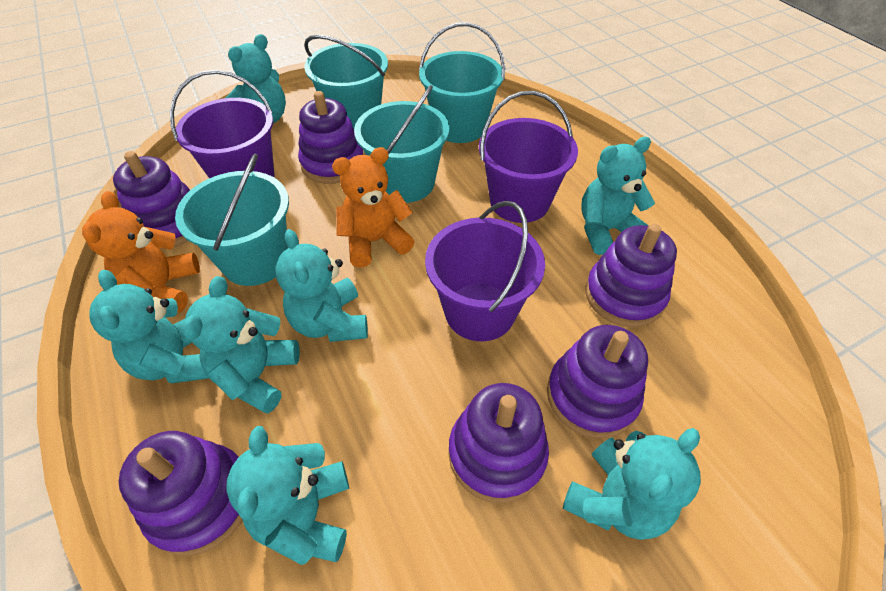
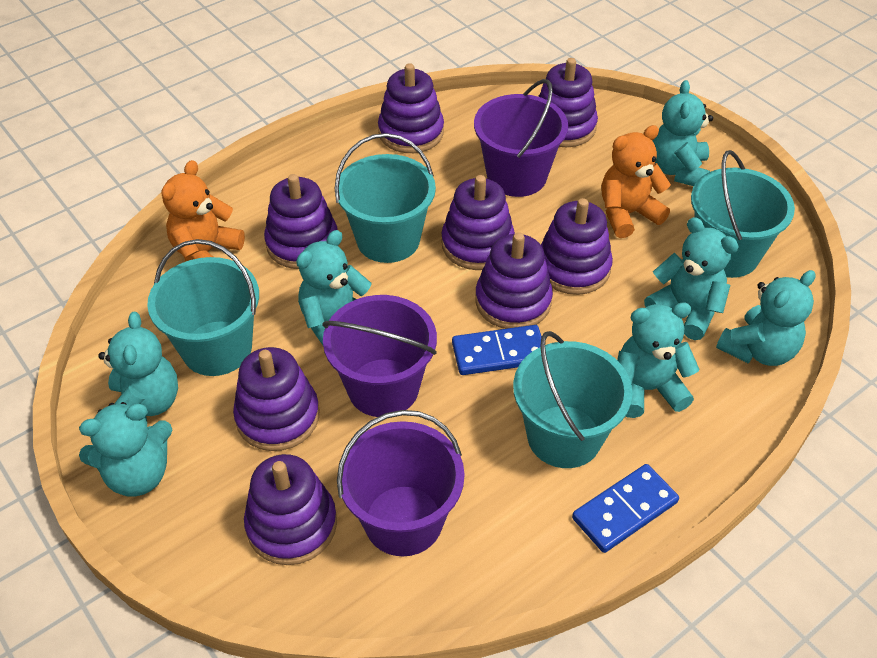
blue domino: 0 -> 2
purple stacking toy: 6 -> 8

